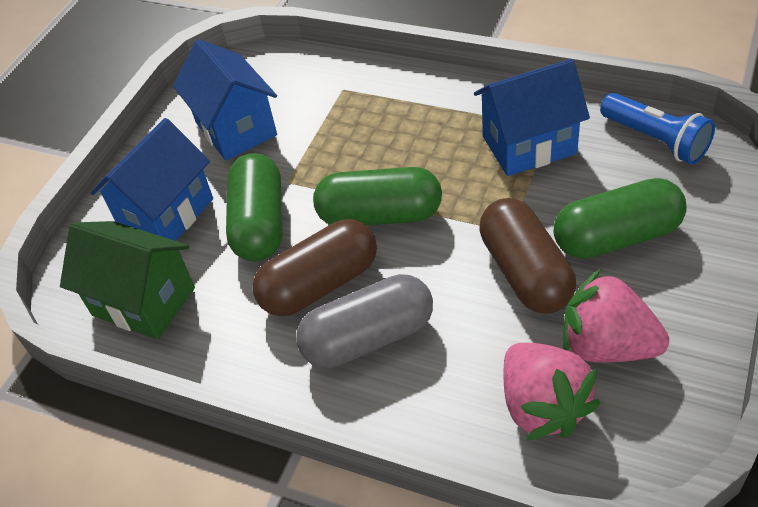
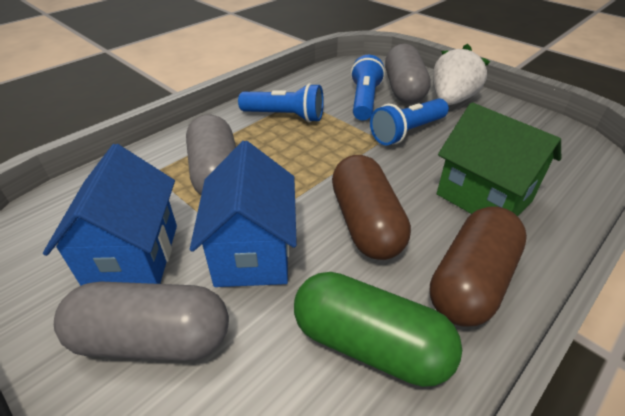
blue flashlight: 1 -> 3
blue house: 3 -> 2
green capsule: 3 -> 1
grey capsule: 1 -> 3
pink strawberry: 2 -> 0
white strawberry: 0 -> 1

